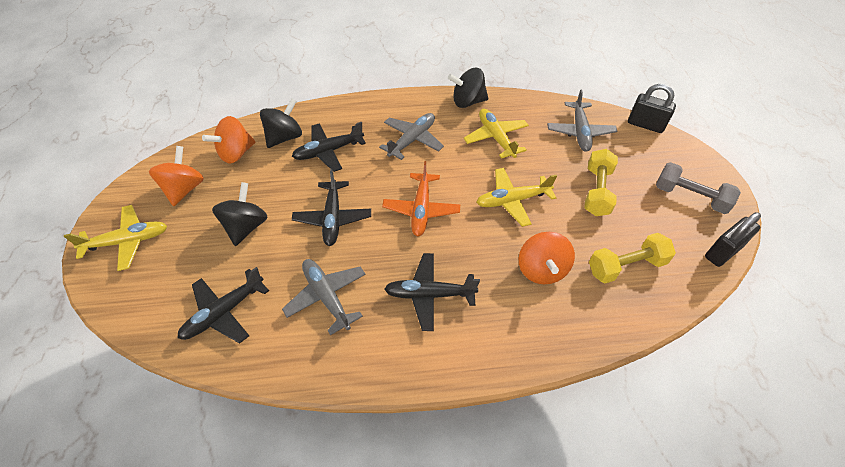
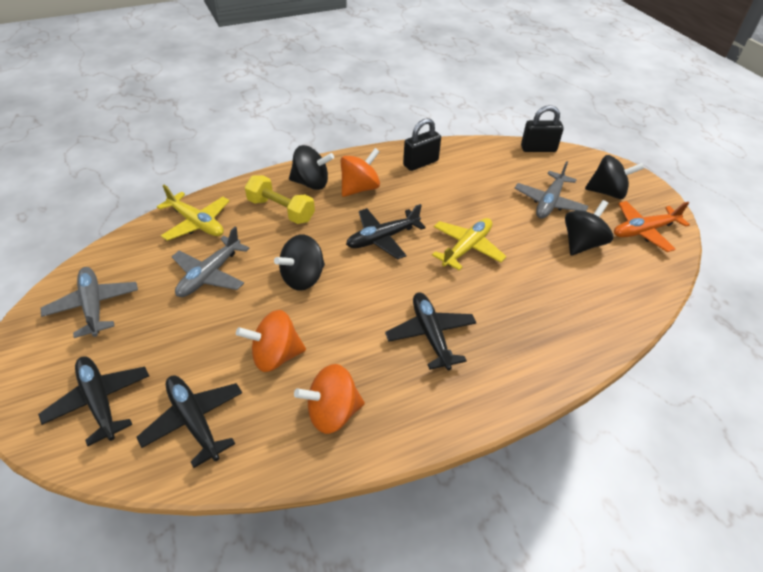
black spinning top: 3 -> 4
grey dumbbell: 1 -> 0
yellow dumbbell: 2 -> 1
yellow plane: 3 -> 2

